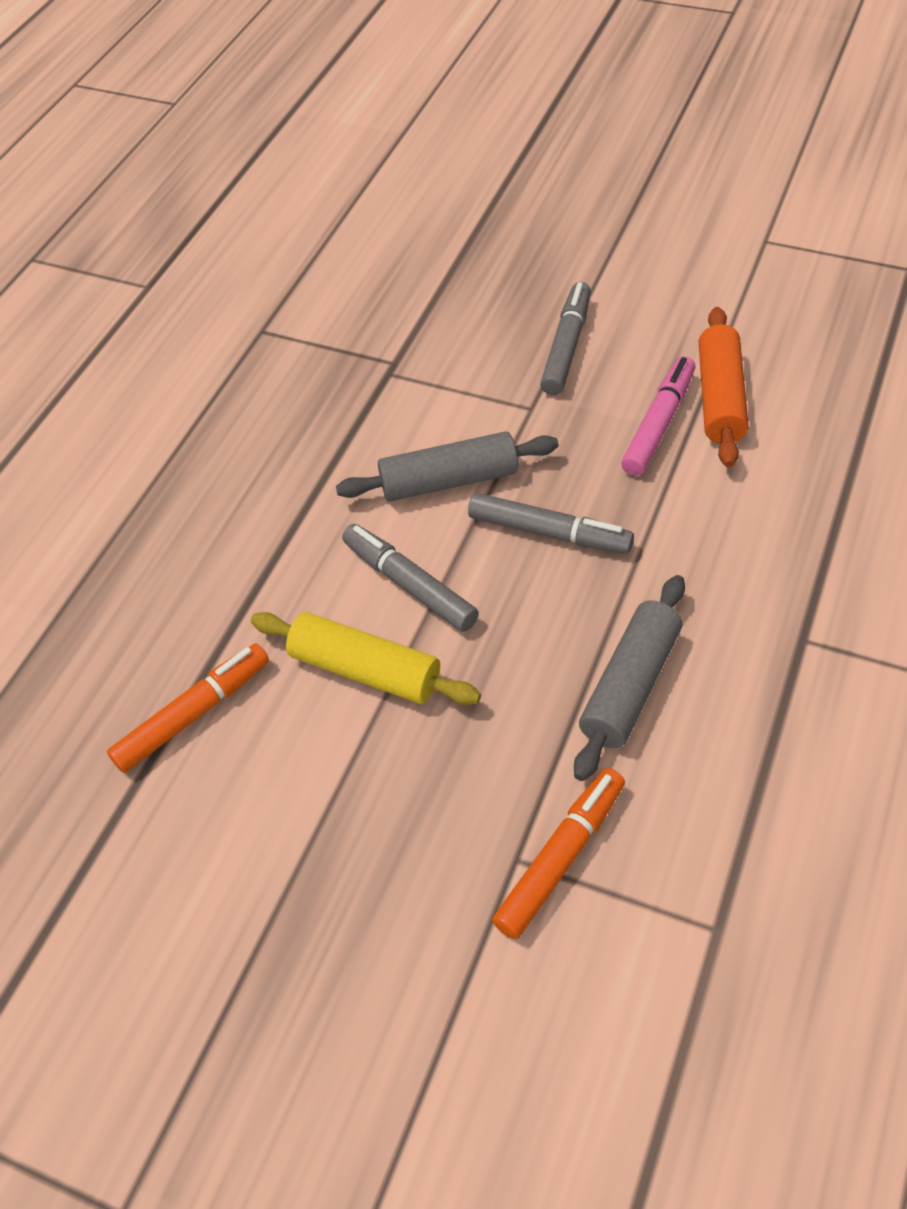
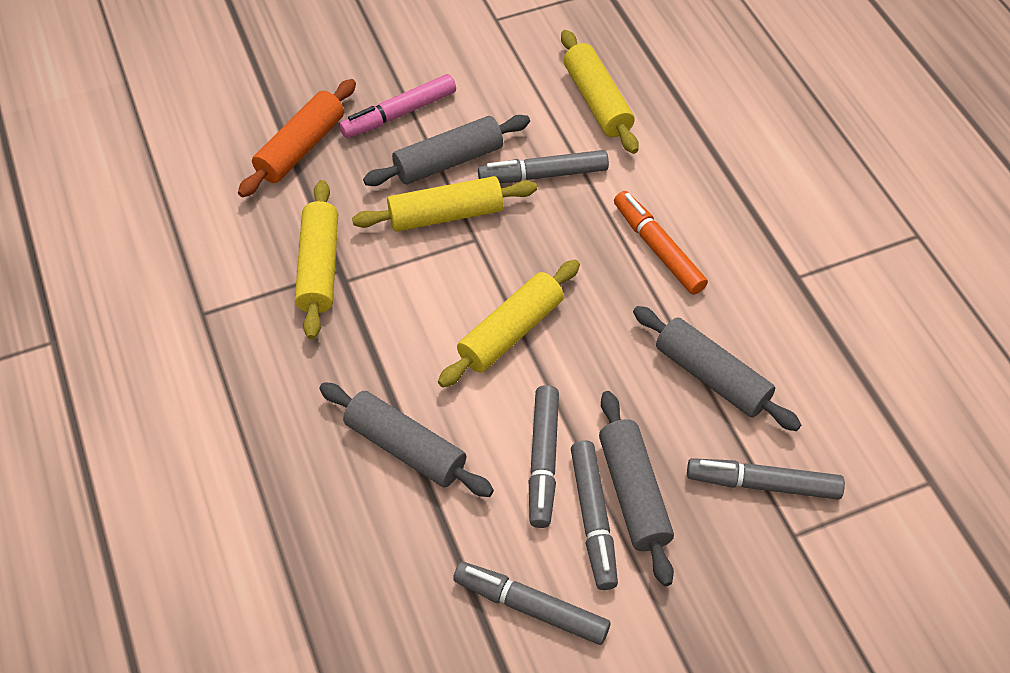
grey marker: 3 -> 5
grey rolling pin: 2 -> 4
orange marker: 2 -> 1
yellow rolling pin: 1 -> 4

